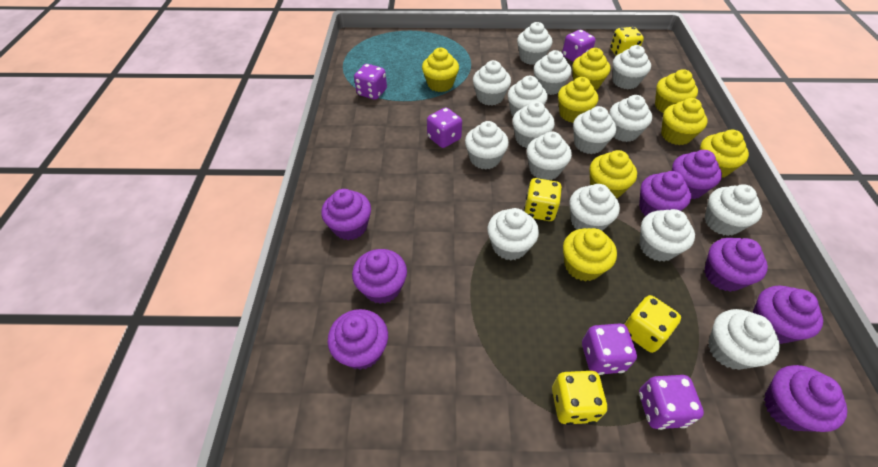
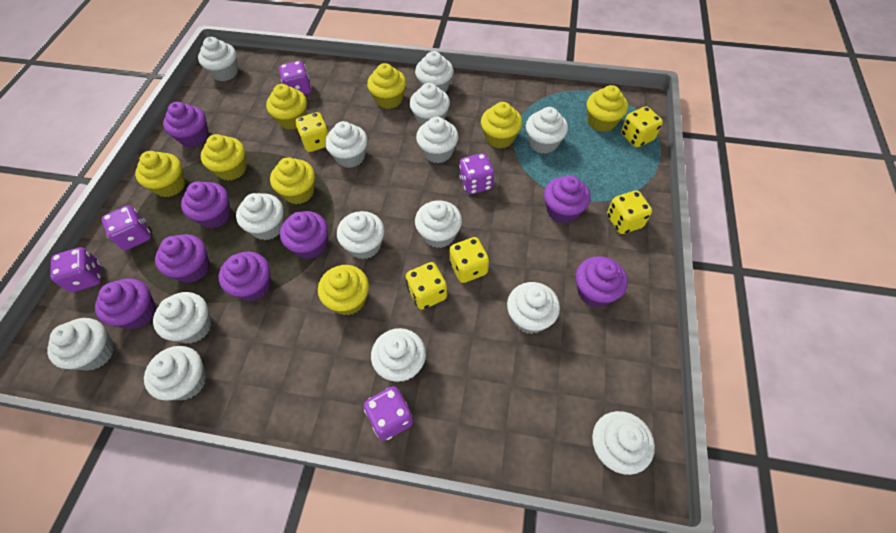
yellow dice: 4 -> 5

